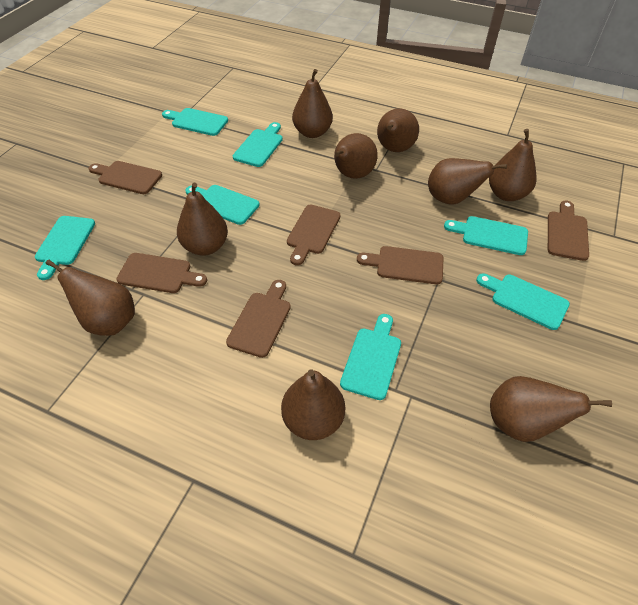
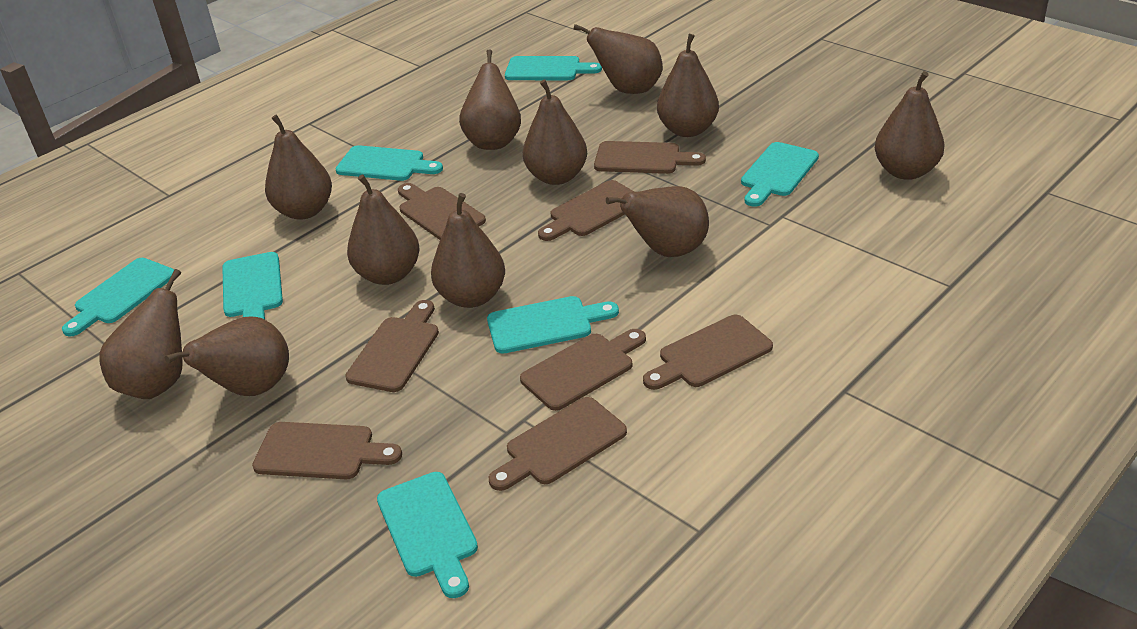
brown cutting board: 6 -> 8
brown pear: 9 -> 11

